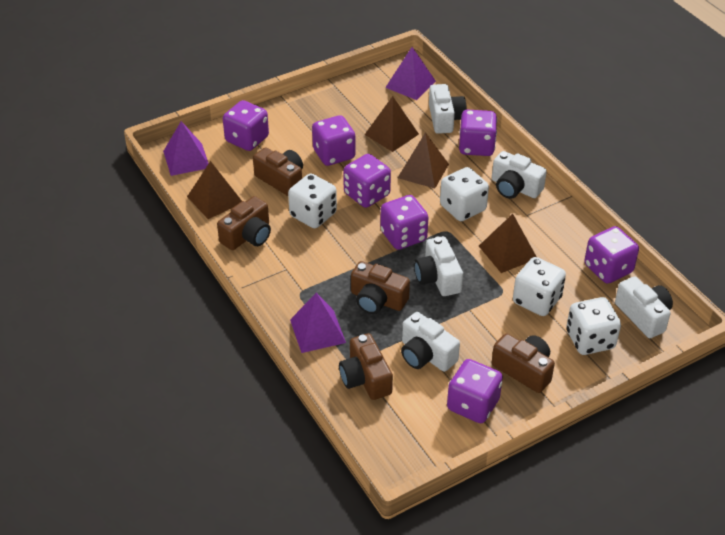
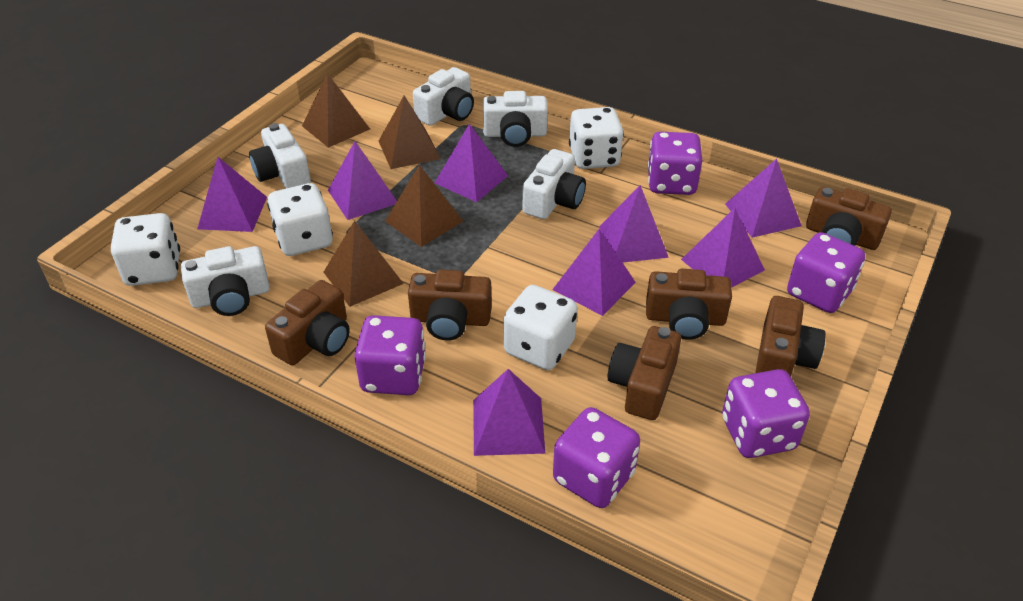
brown camera: 5 -> 6
purple dice: 7 -> 5
purple pyramid: 3 -> 8

